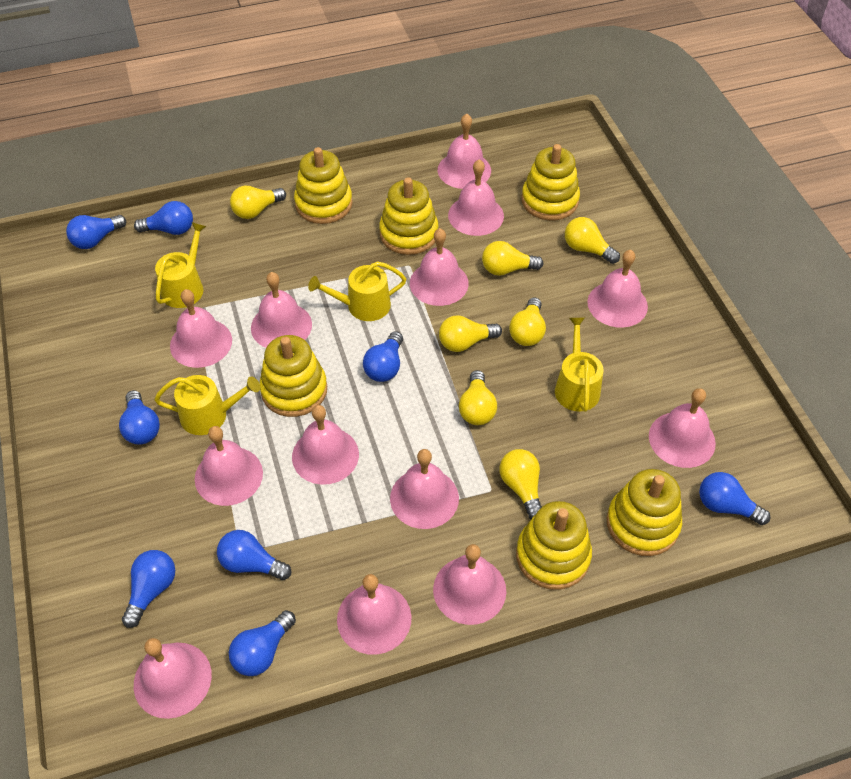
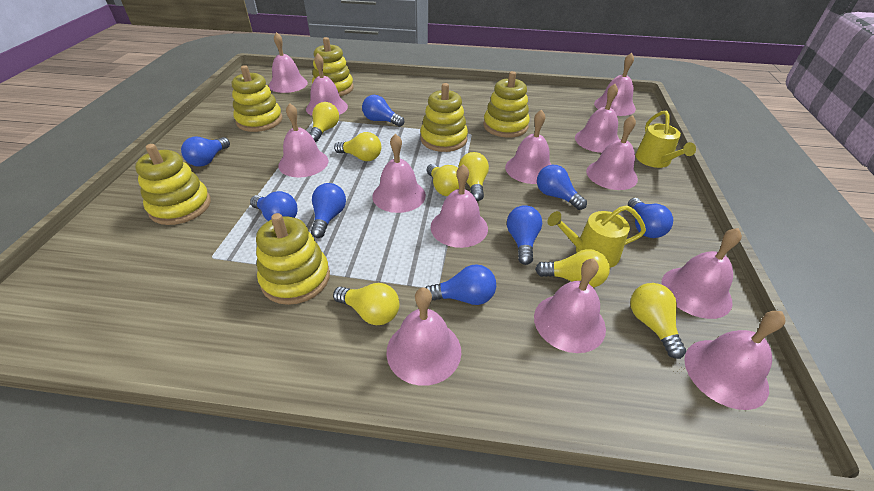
yellow watering can: 4 -> 2

